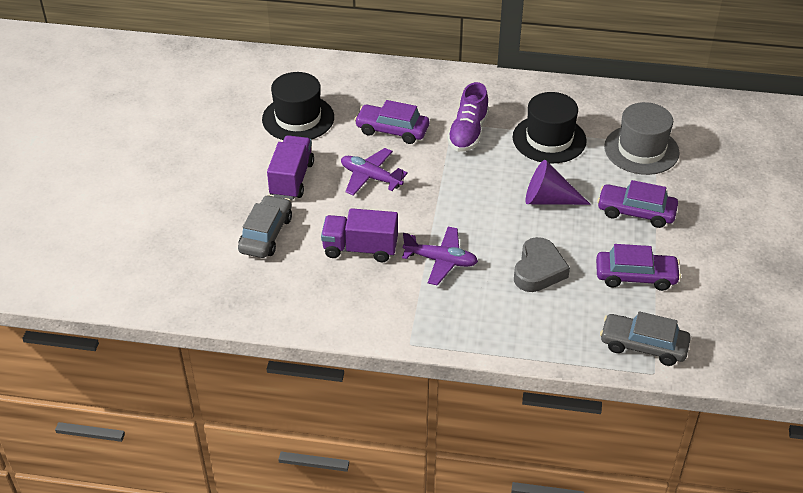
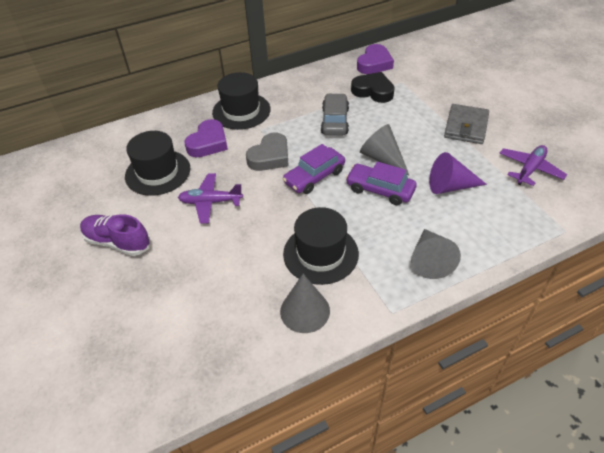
black hat: 2 -> 3
black heart: 0 -> 1
grey car: 2 -> 1
grey cone: 0 -> 3
grey hat: 1 -> 0
grey wallet: 0 -> 1
purple car: 3 -> 2
purple heart: 0 -> 2
purple truck: 2 -> 0

